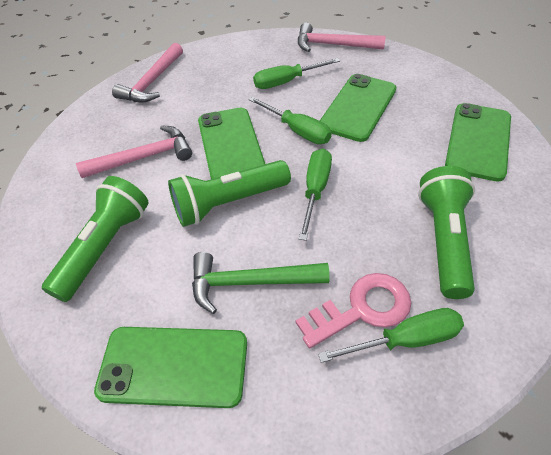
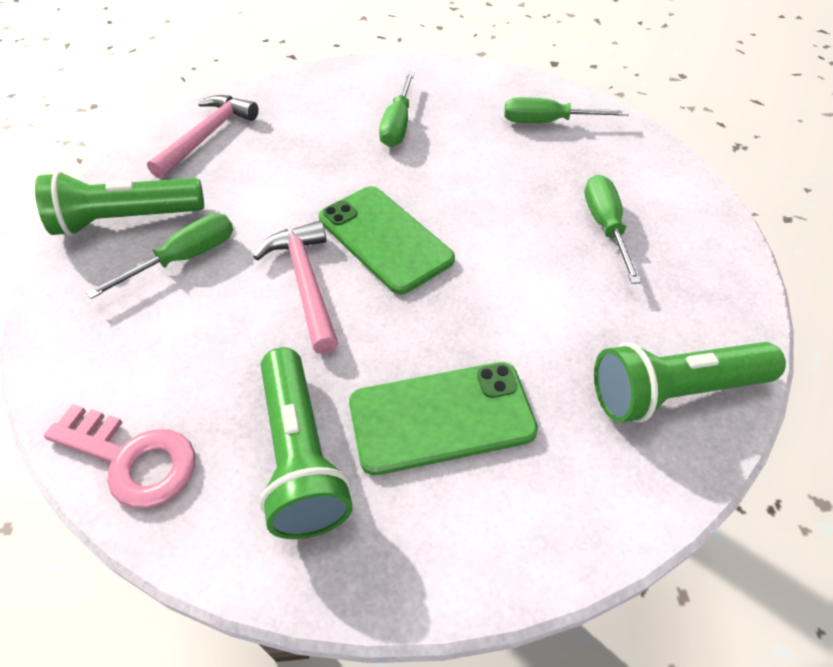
green hammer: 1 -> 0
green phone: 4 -> 2
pink hammer: 3 -> 2

